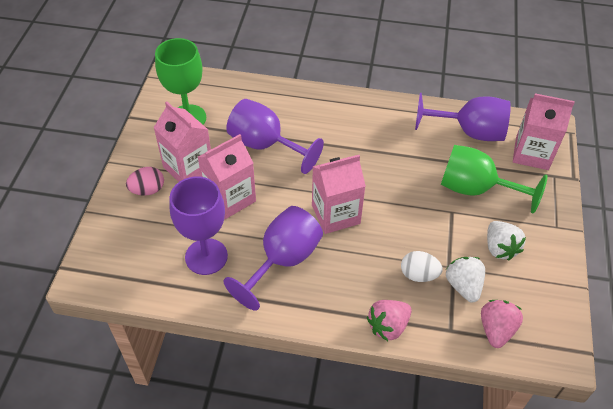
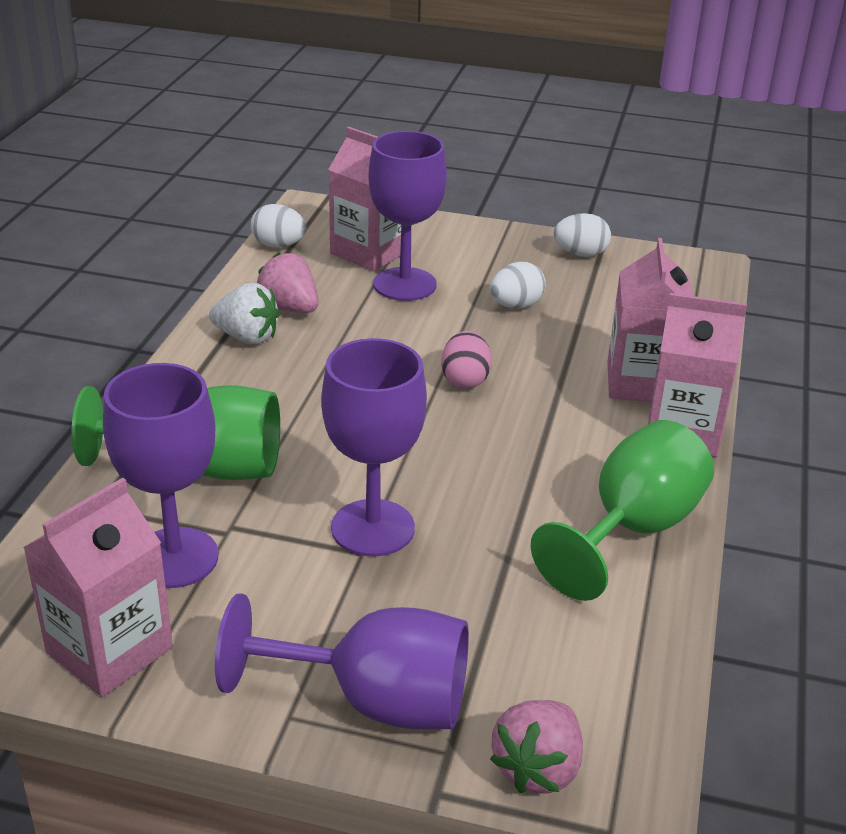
white egg: 1 -> 3
white strawberry: 2 -> 1

